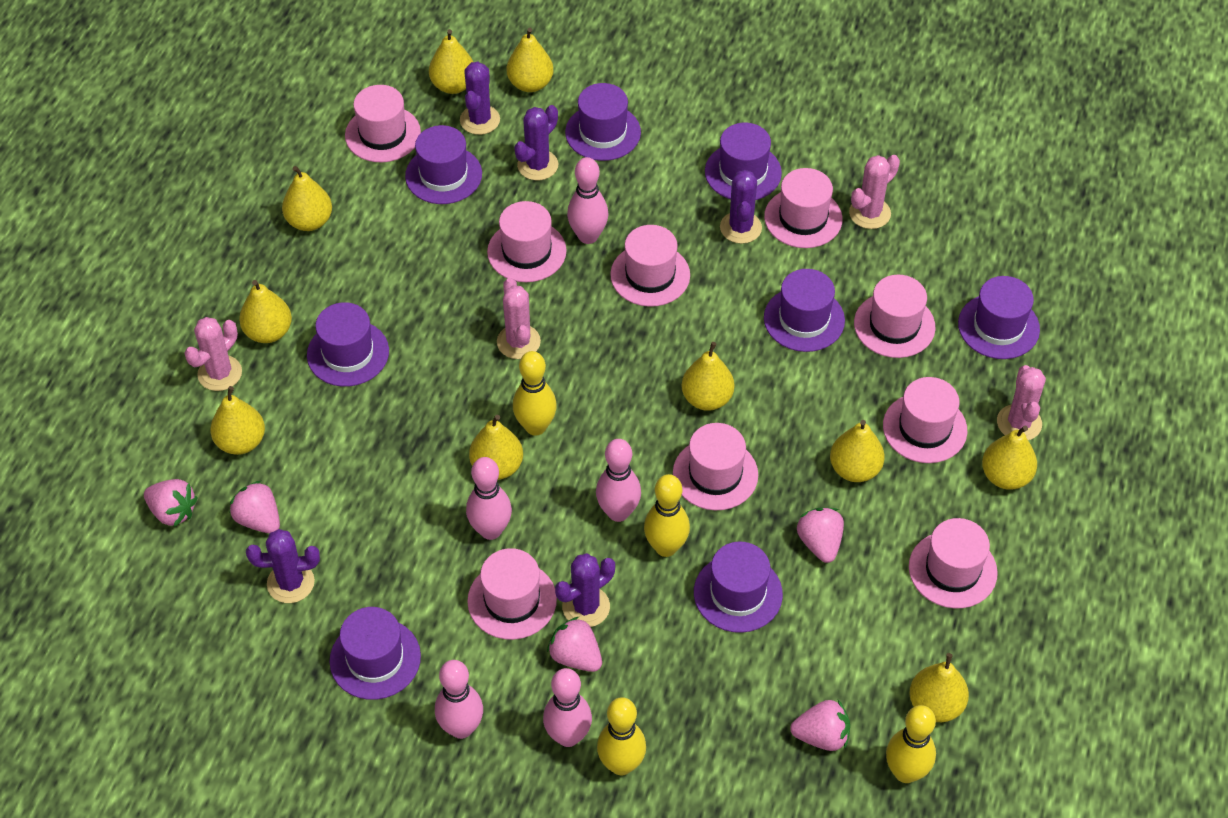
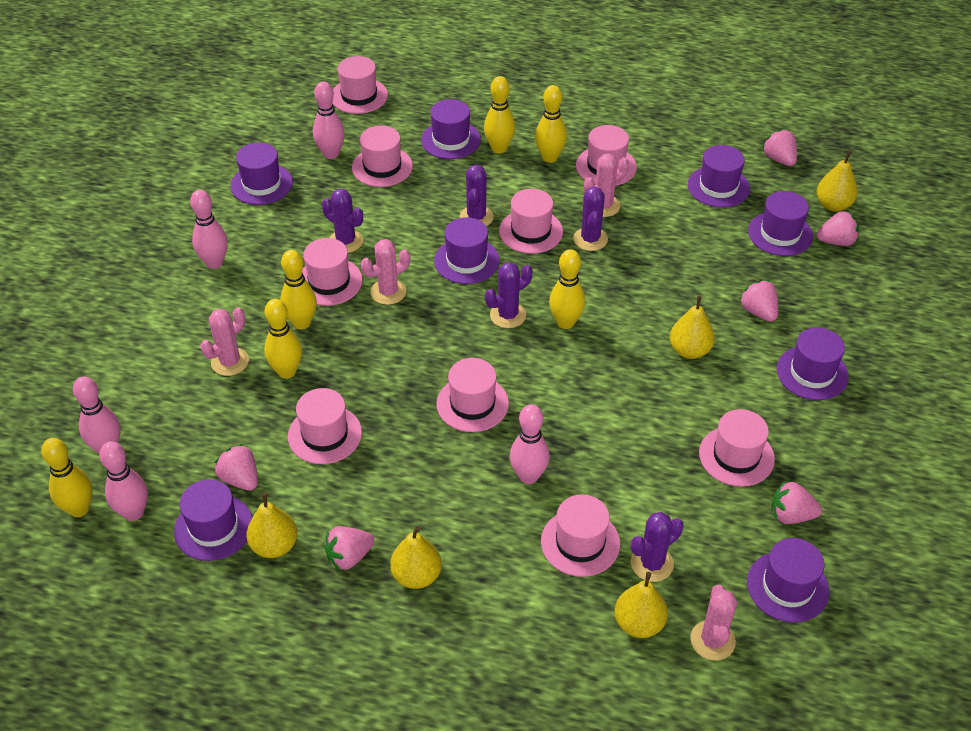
pink strawberry: 5 -> 6
yellow bowling pin: 4 -> 6
yellow pear: 10 -> 5

